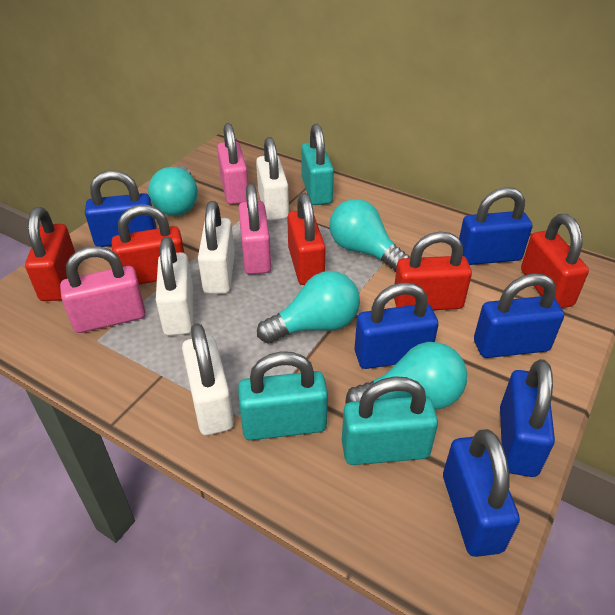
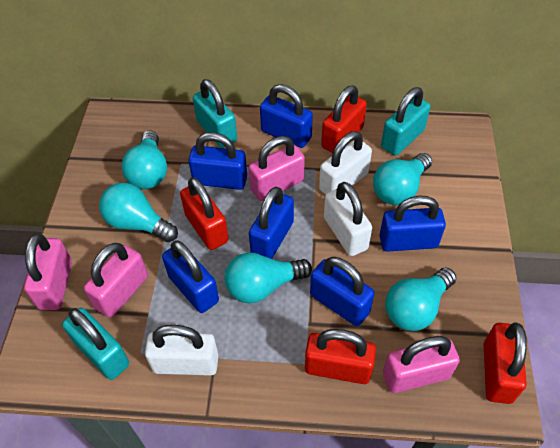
pink padlock: 3 -> 4
red padlock: 5 -> 4
turquoise light bulb: 4 -> 5
white padlock: 4 -> 3

